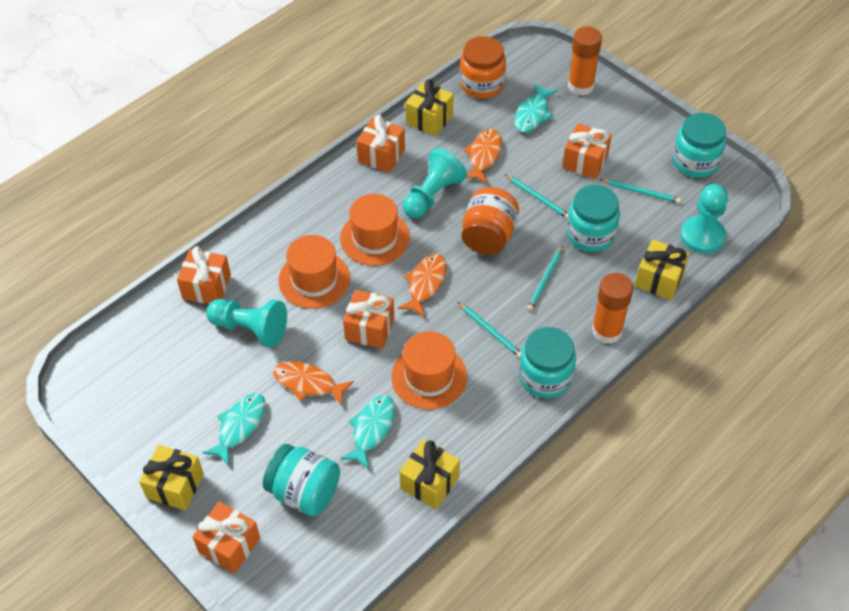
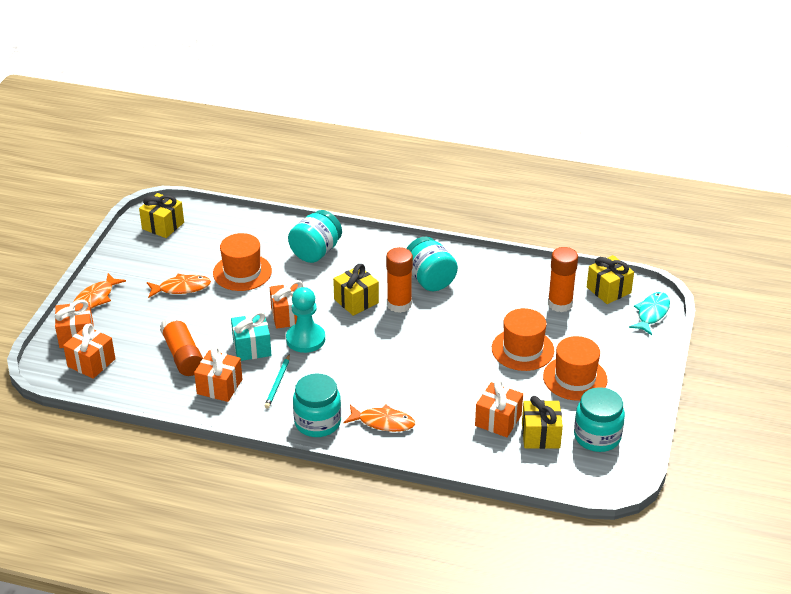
orange glue stick: 2 -> 3
orange jar: 2 -> 0
turquoise fish: 3 -> 1
turquoise gift: 0 -> 1
turquoise pawn: 3 -> 1
turquoise pencil: 4 -> 1

